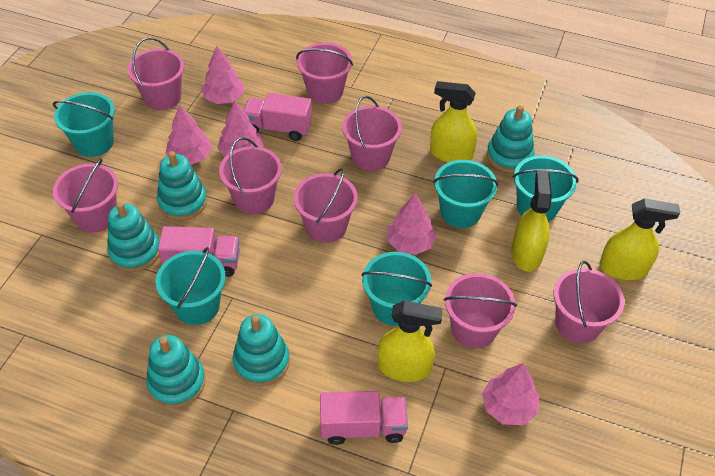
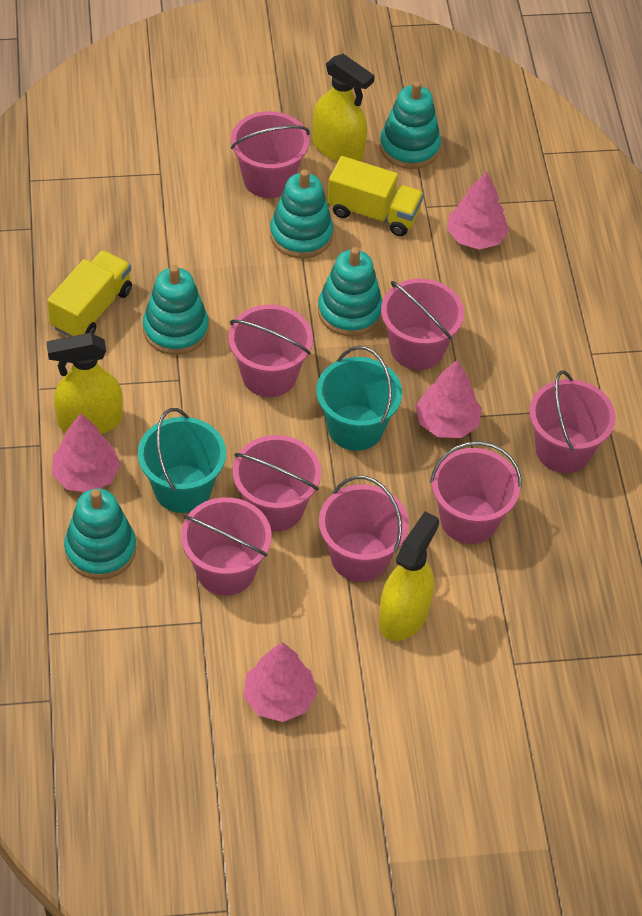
pink tree: 5 -> 4
pink truck: 3 -> 0
turquoise bucket: 5 -> 2
yellow spray bottle: 4 -> 3
yellow truck: 0 -> 2

